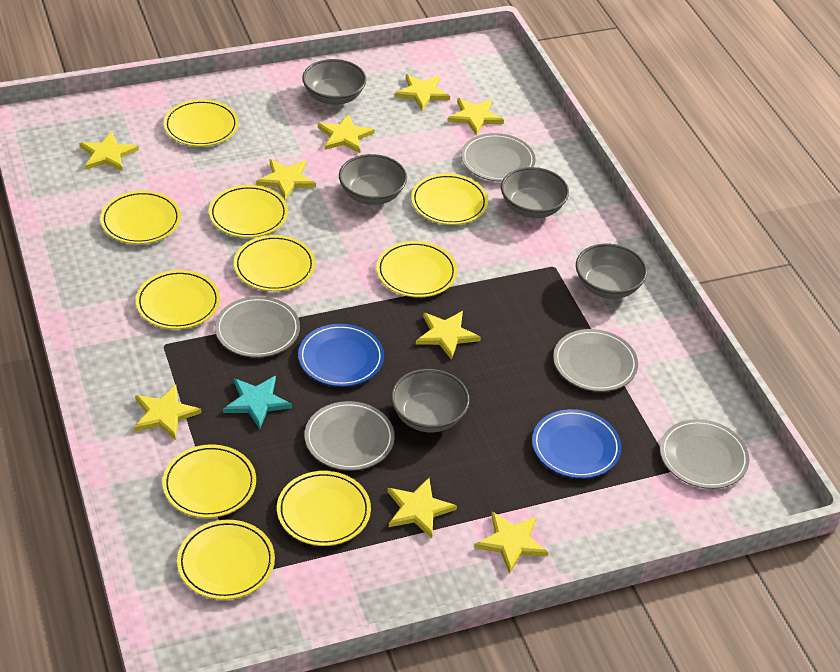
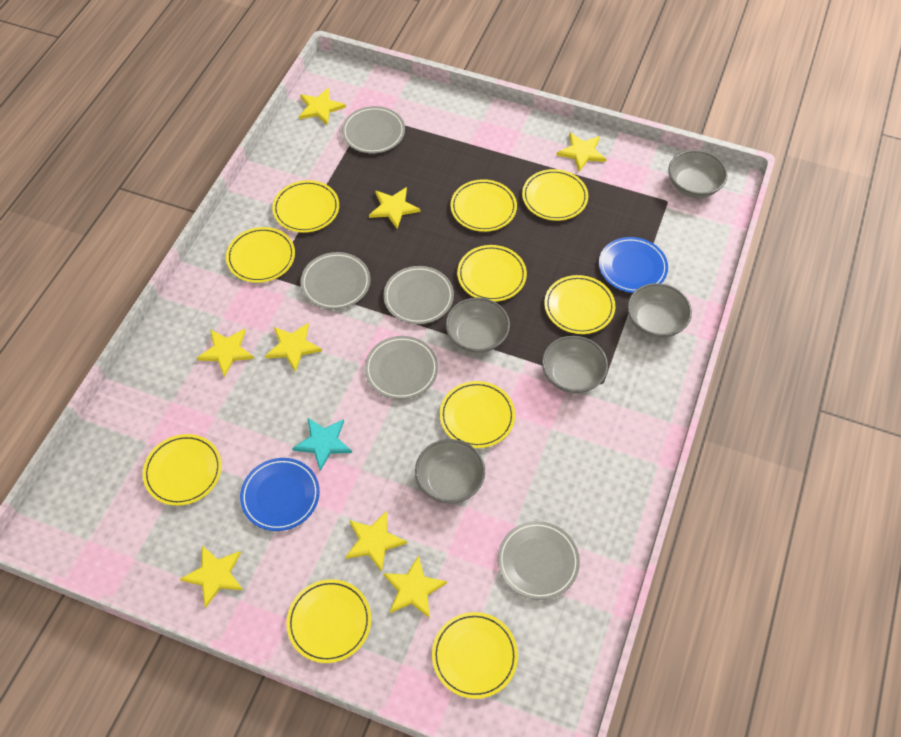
yellow star: 9 -> 8

